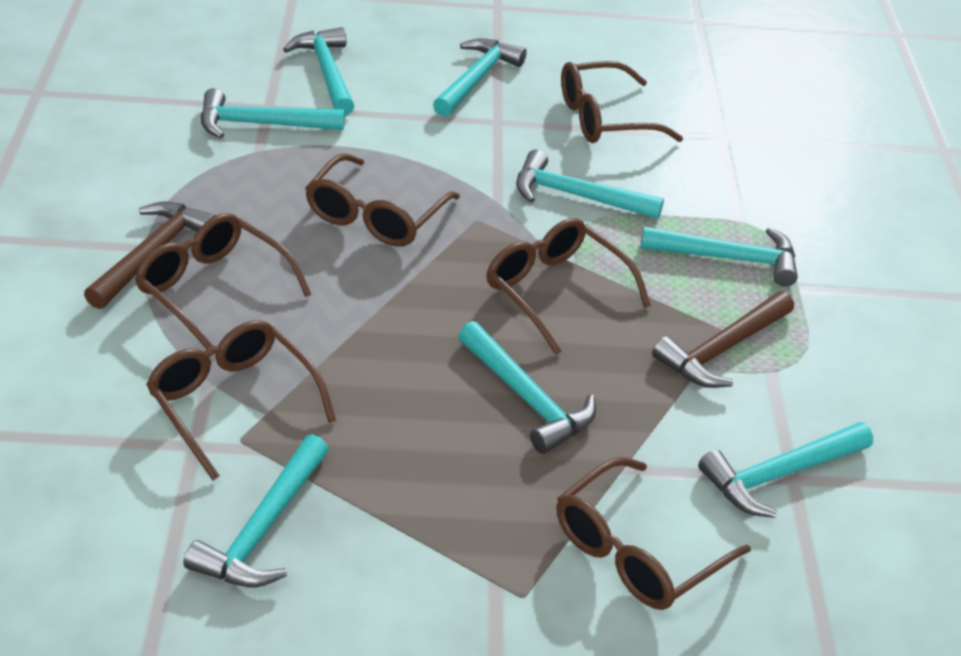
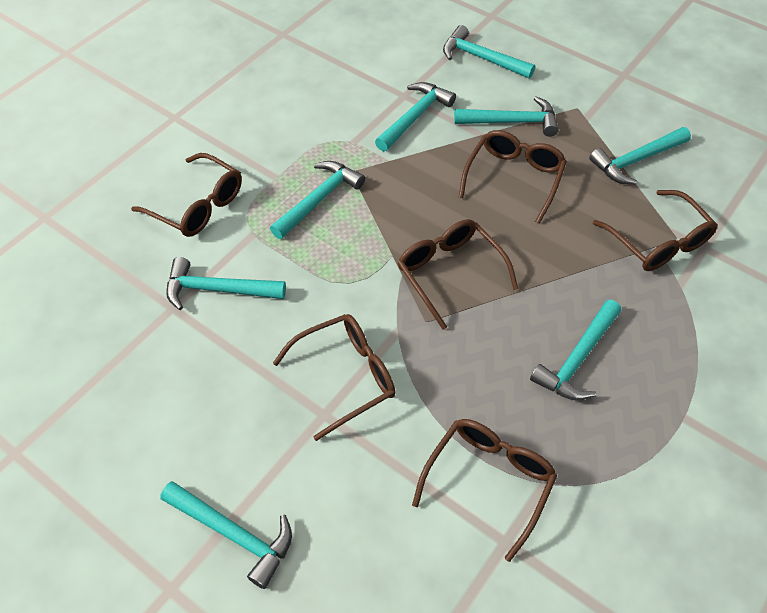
brown hammer: 2 -> 0

